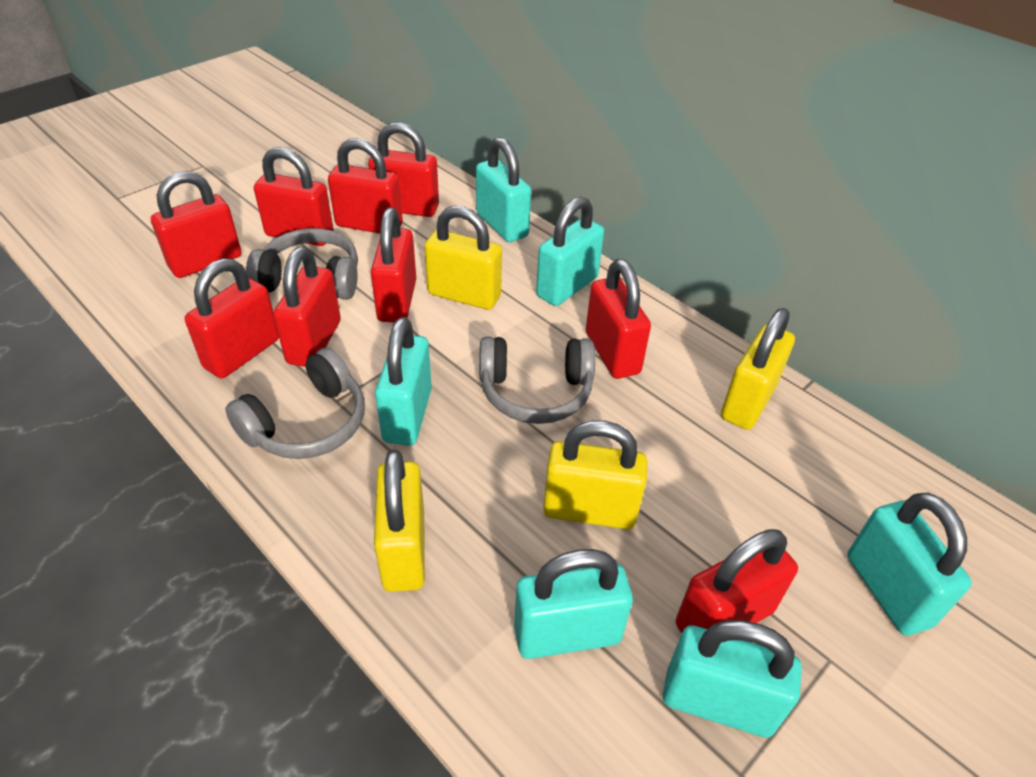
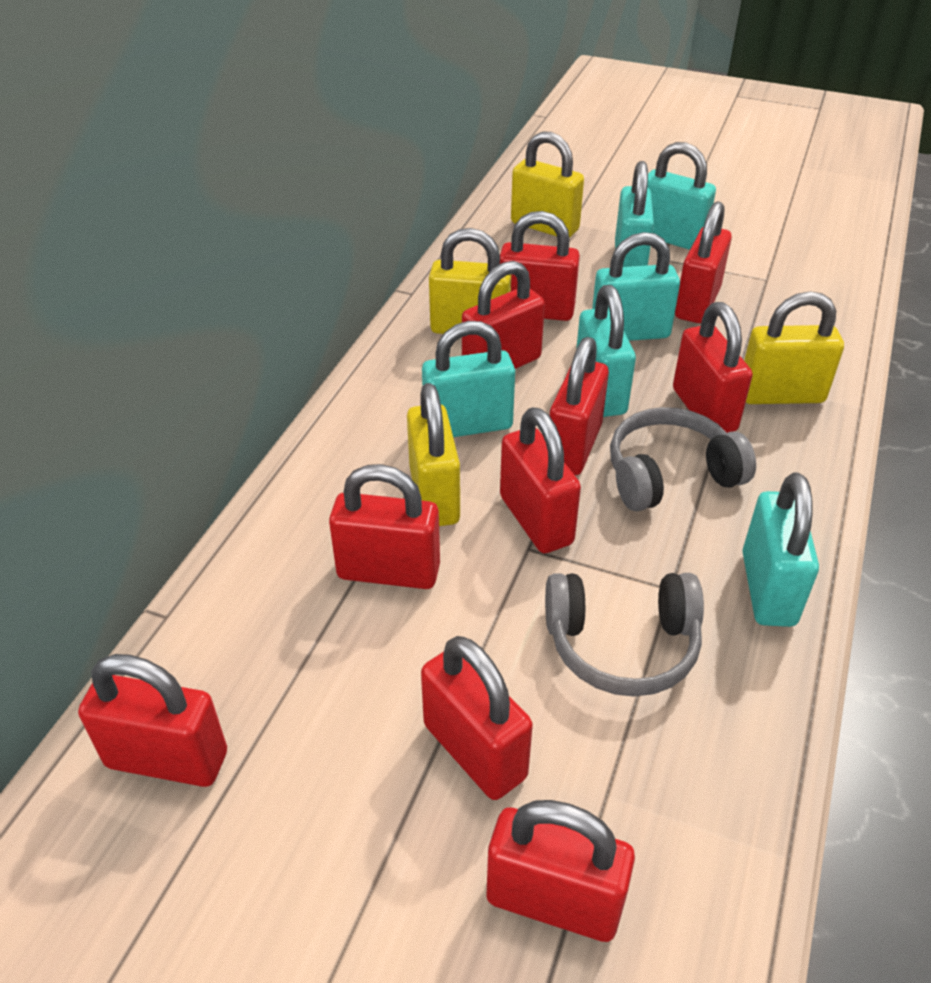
grey headphones: 3 -> 2
red padlock: 9 -> 10

